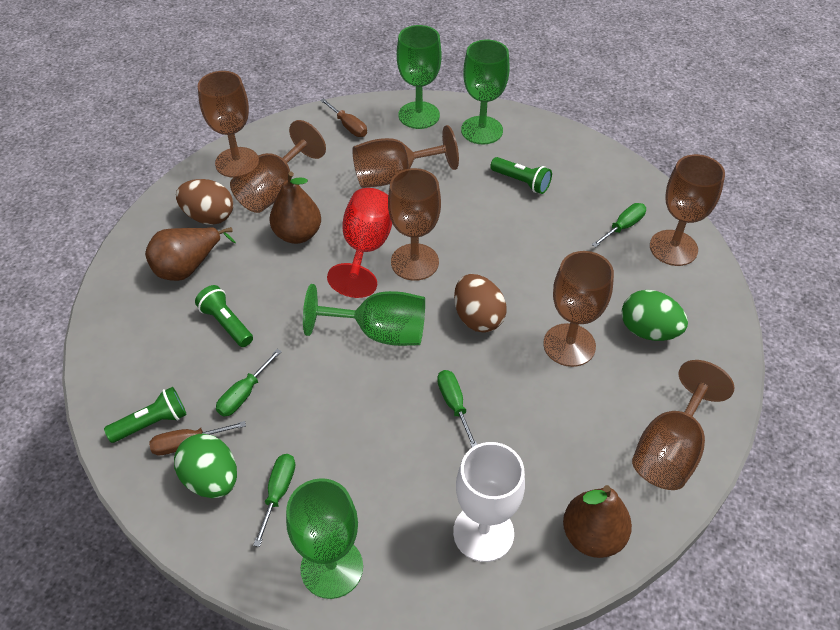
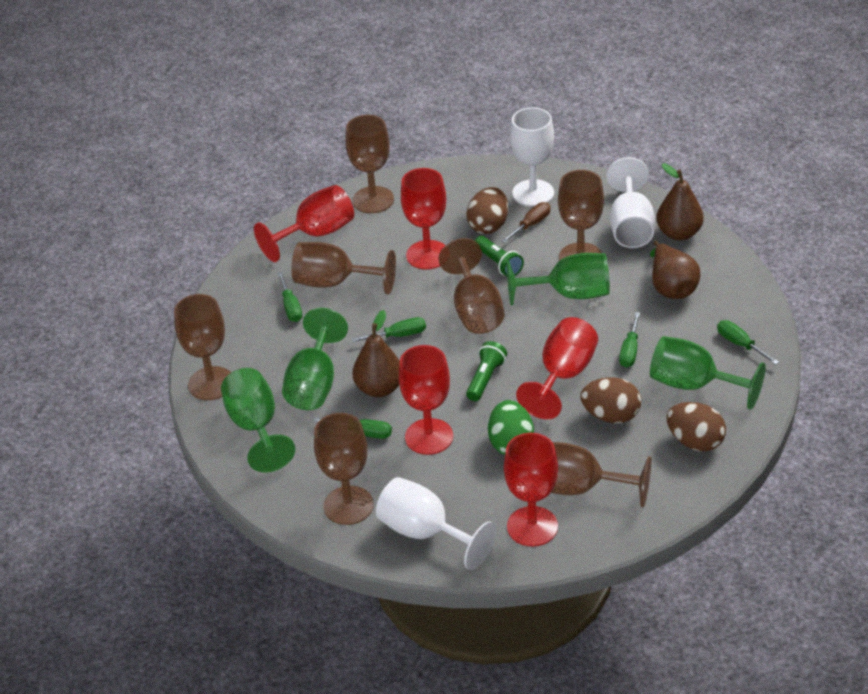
brown egg: 2 -> 3
brown screwdriver: 2 -> 1
green egg: 2 -> 1
green flashlight: 3 -> 2
green screwdriver: 4 -> 5
red goblet: 1 -> 5
white goblet: 1 -> 3

